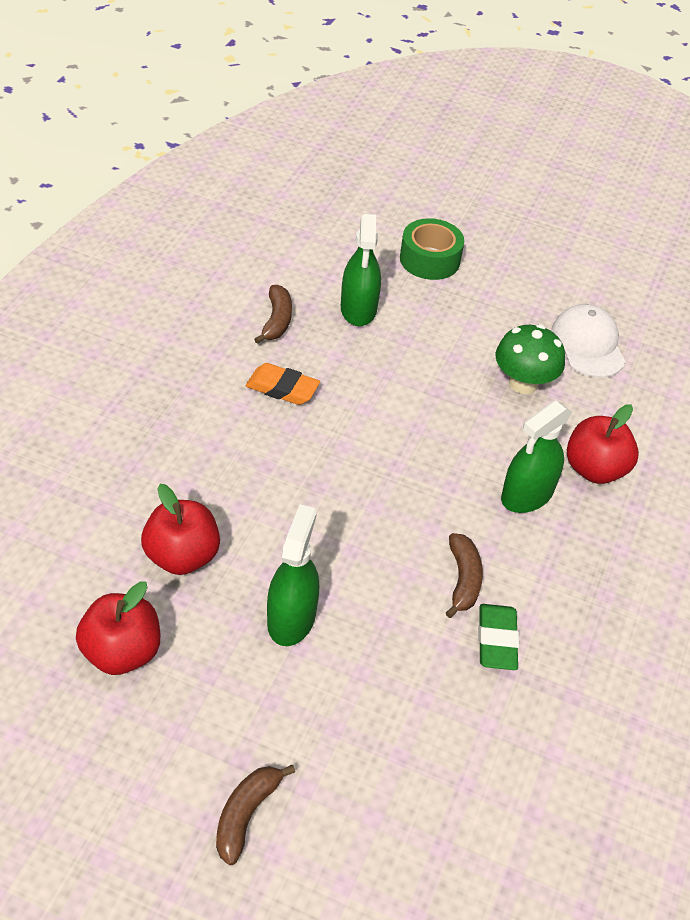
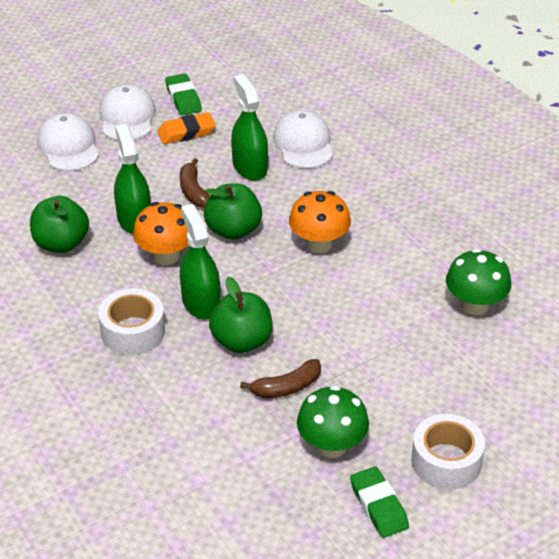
brown banana: 3 -> 2
green apple: 0 -> 3
green eraser: 1 -> 2
green mushroom: 1 -> 2
green tape: 1 -> 0
orange mushroom: 0 -> 2
red apple: 3 -> 0
white cap: 1 -> 3
white tape: 0 -> 2

